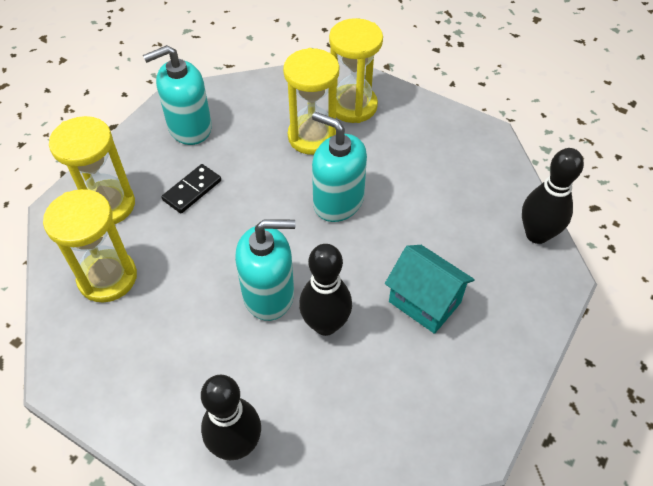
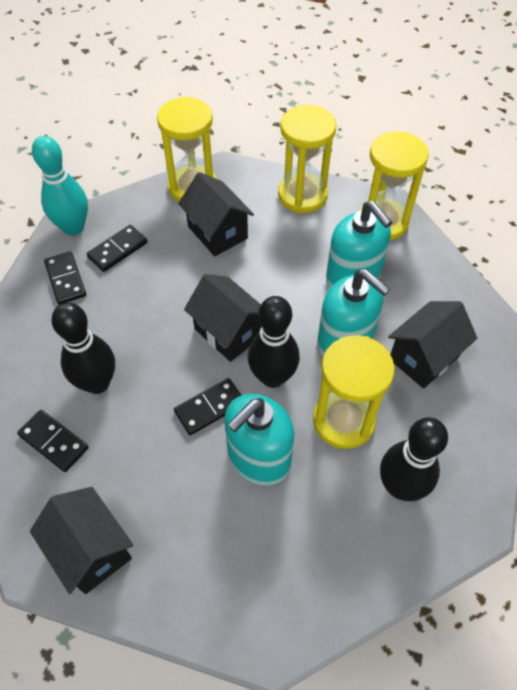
black domino: 1 -> 4
black house: 0 -> 4
turquoise bowling pin: 0 -> 1
turquoise house: 1 -> 0

